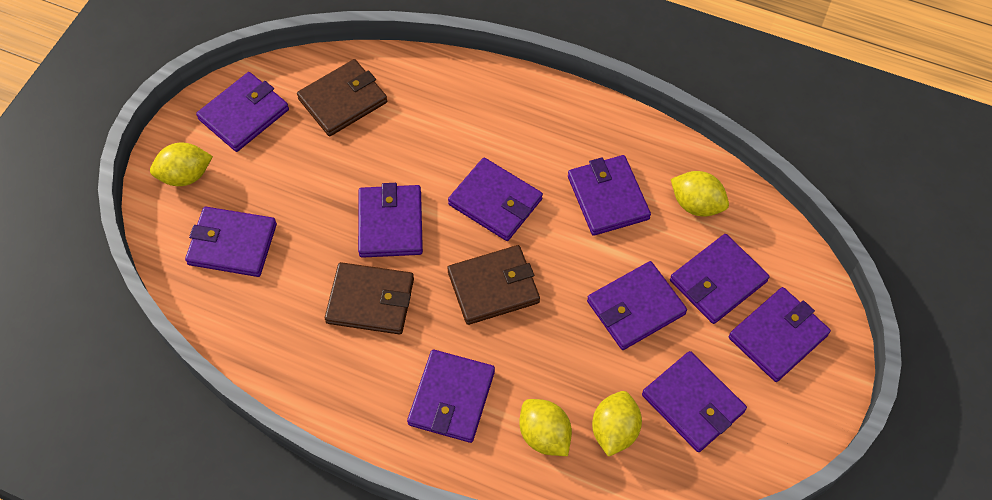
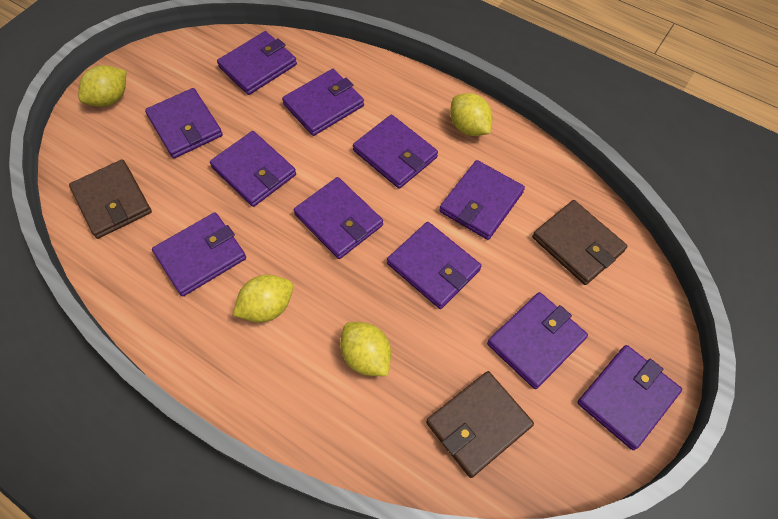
purple wallet: 10 -> 11

